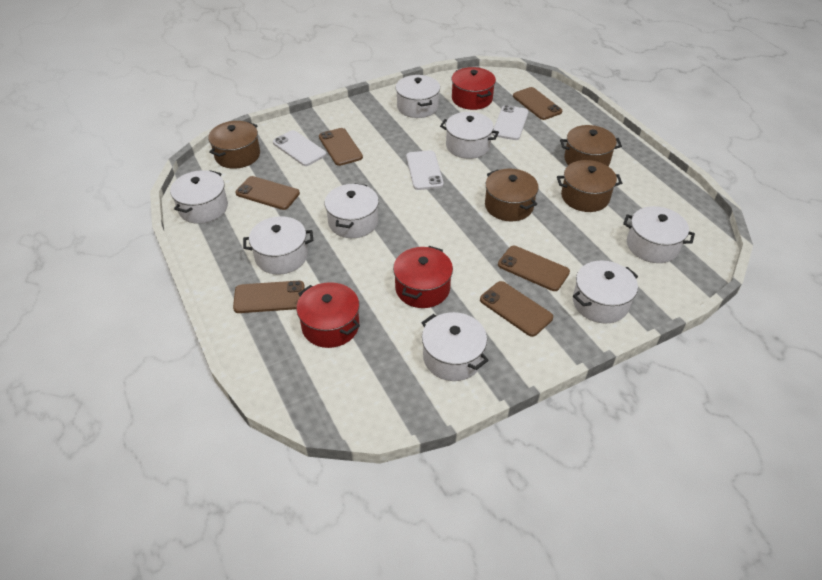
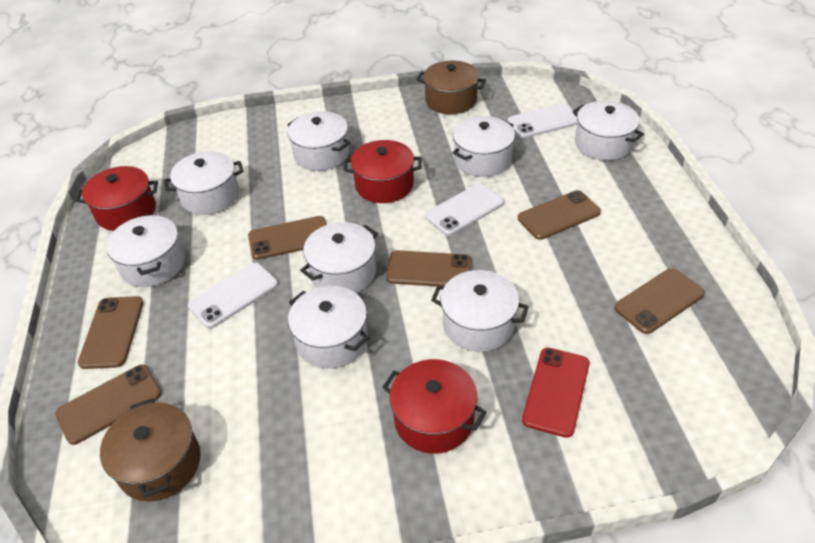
brown pot: 4 -> 2
red phone: 0 -> 1

